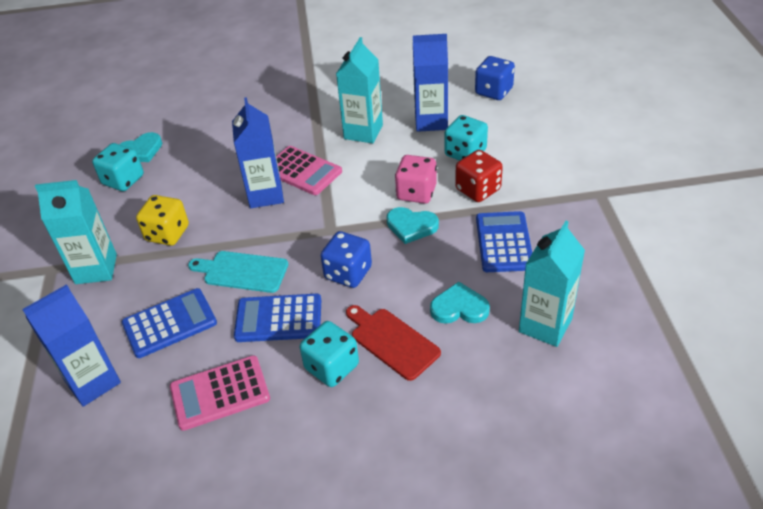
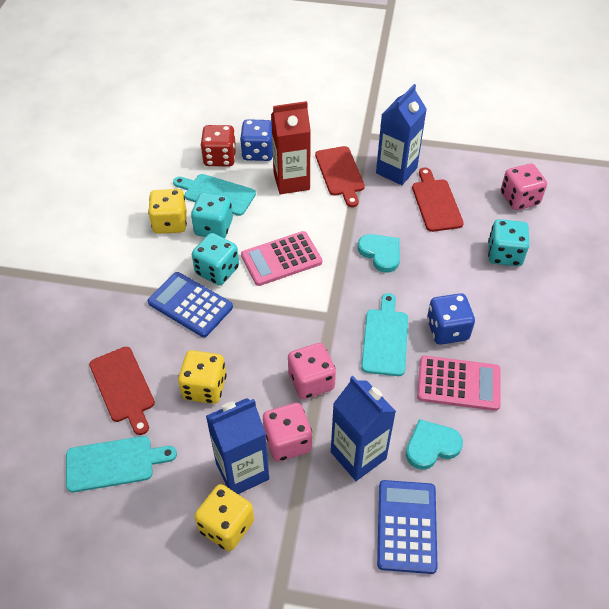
blue calculator: 3 -> 2
pink dice: 1 -> 3
red carton: 0 -> 1
red cutting board: 1 -> 3
turquoise carton: 3 -> 0
turquoise cutting board: 1 -> 3
turquoise heart: 3 -> 2
yellow dice: 1 -> 3

